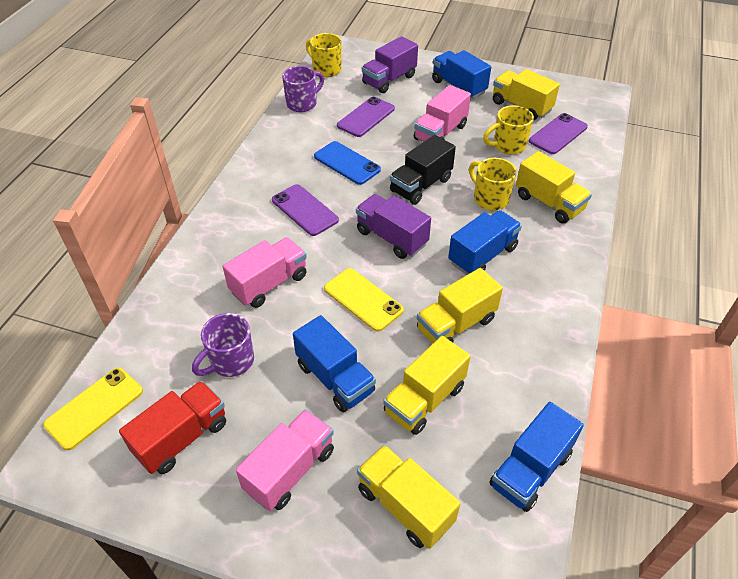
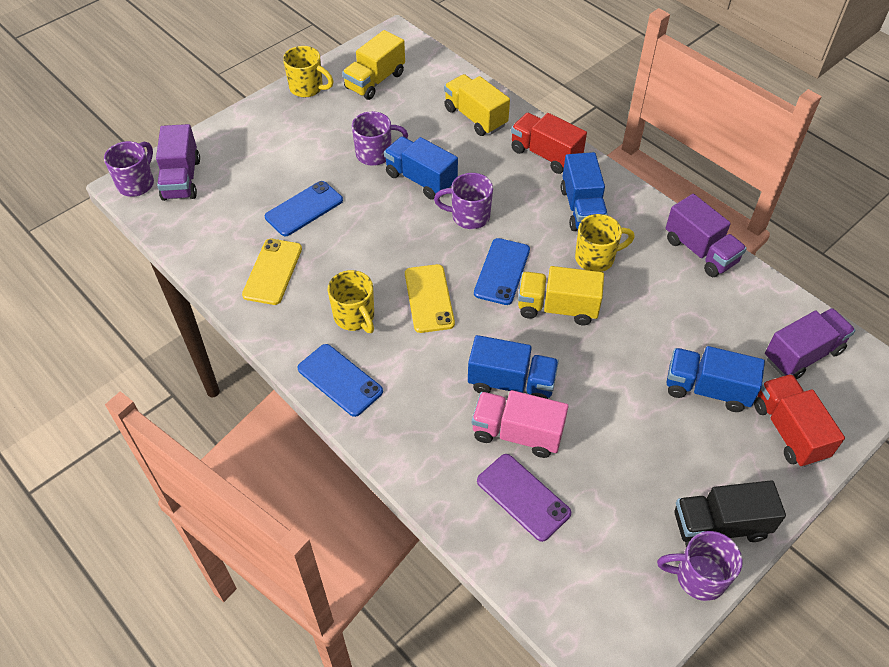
blue phone: 1 -> 3
pink truck: 3 -> 1
purple mug: 2 -> 4
purple phone: 3 -> 1
purple truck: 2 -> 3
red truck: 1 -> 2
yellow truck: 5 -> 3

